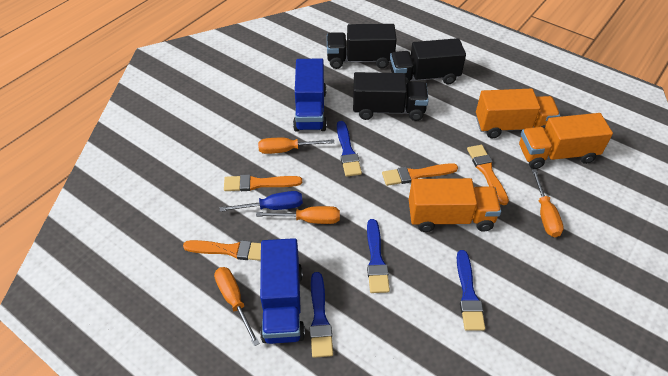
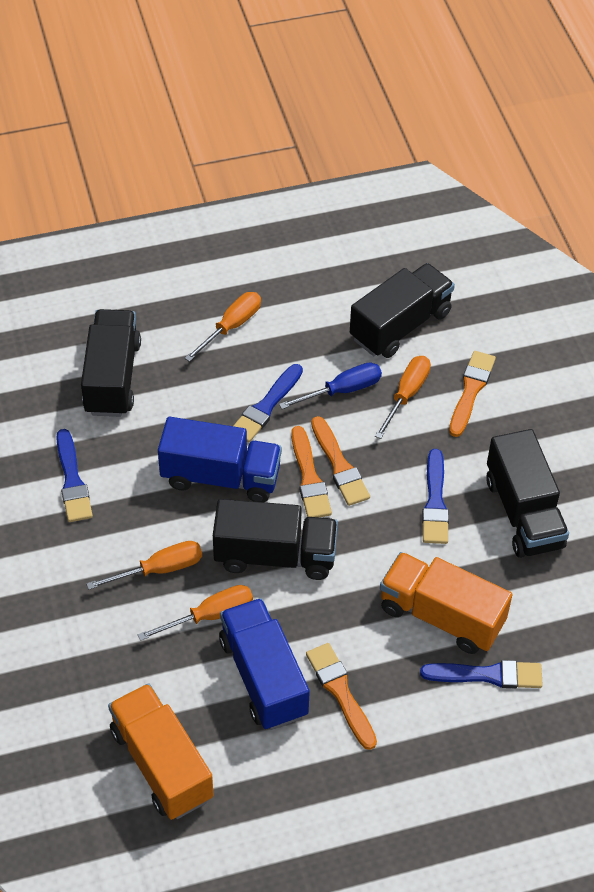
black truck: 3 -> 4
orange truck: 3 -> 2

